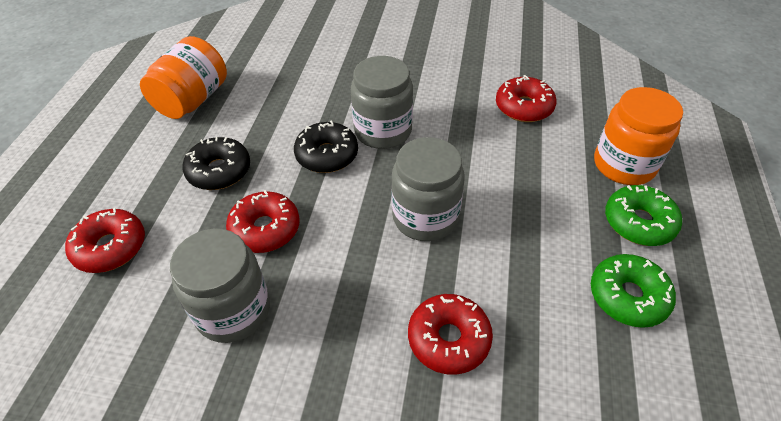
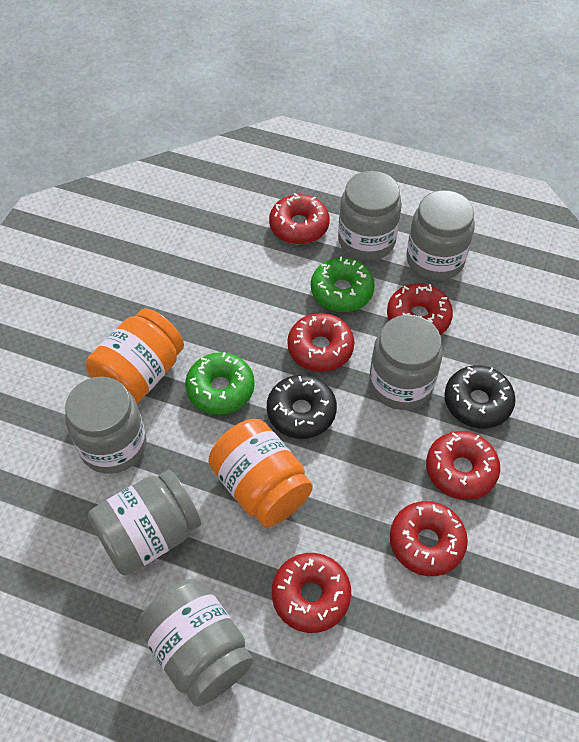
grey jar: 3 -> 6
red donut: 4 -> 6

